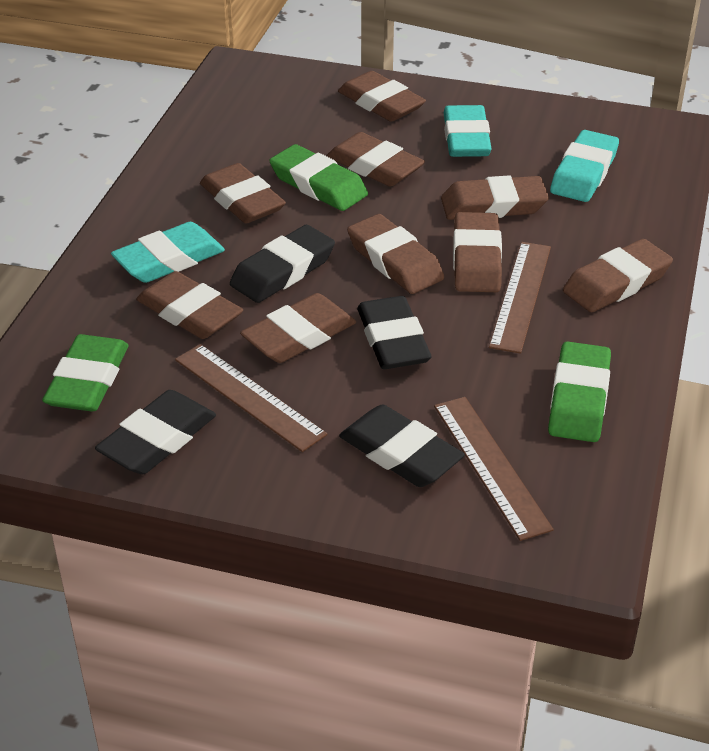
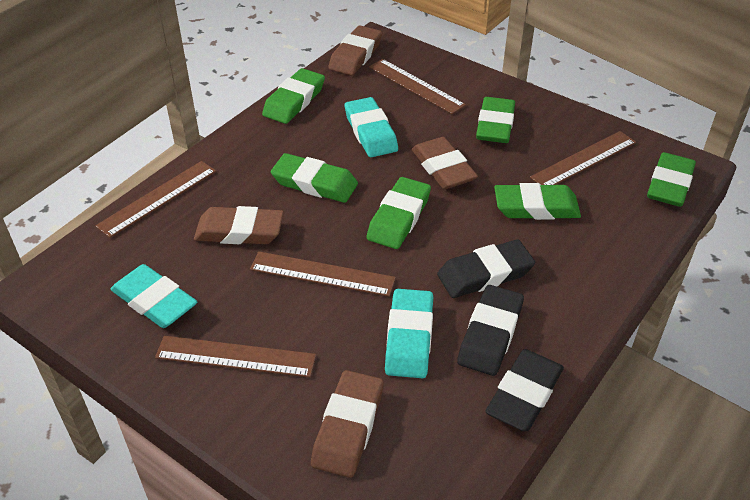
black eraser: 4 -> 3
brown eraser: 9 -> 4
brown ruler: 3 -> 5
green eraser: 3 -> 6

